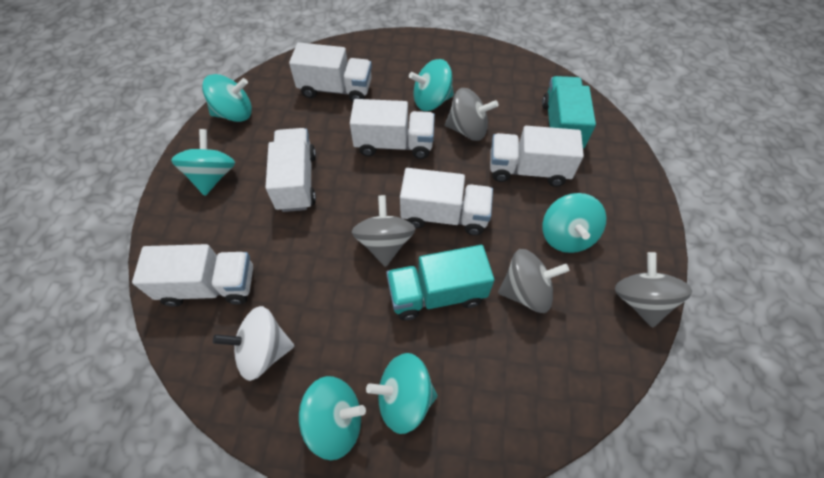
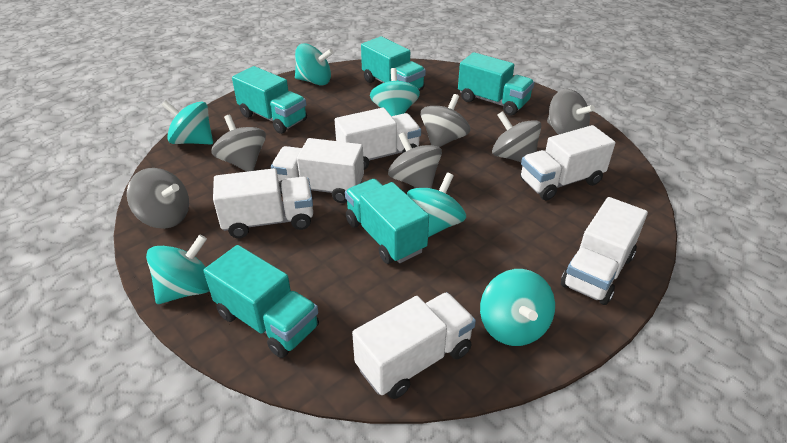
grey spinning top: 4 -> 6
turquoise truck: 2 -> 5
white spinning top: 1 -> 0

